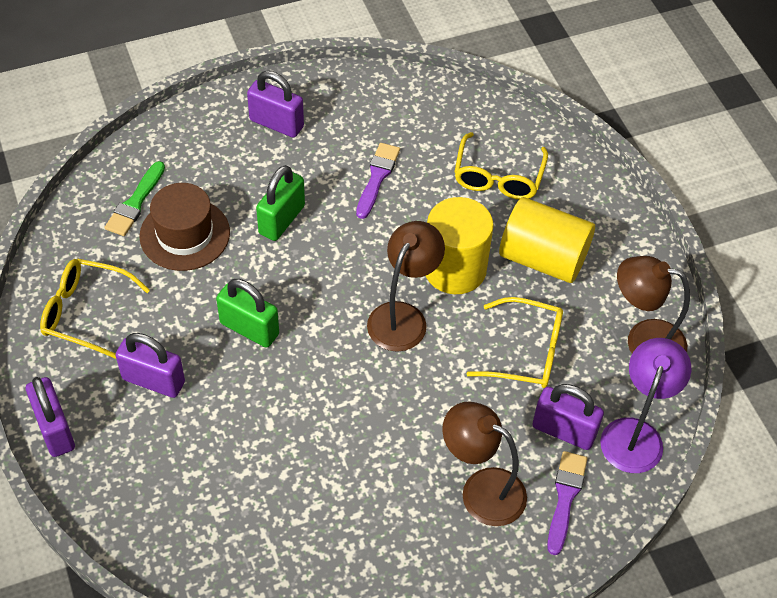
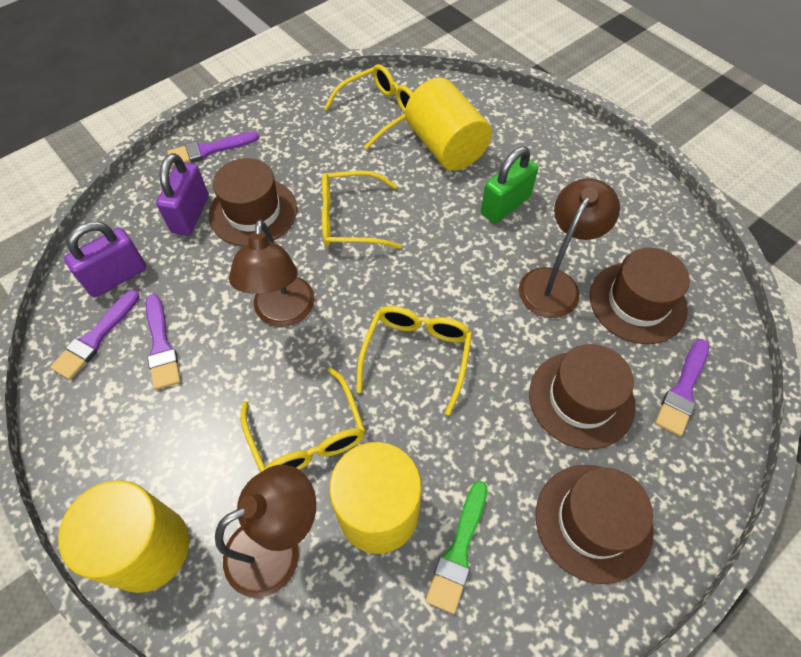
brown hat: 1 -> 4
green padlock: 2 -> 1
purple brush: 2 -> 4
purple lamp: 1 -> 0
purple padlock: 4 -> 2
yellow cylinder: 2 -> 3
yellow glasses: 3 -> 4

